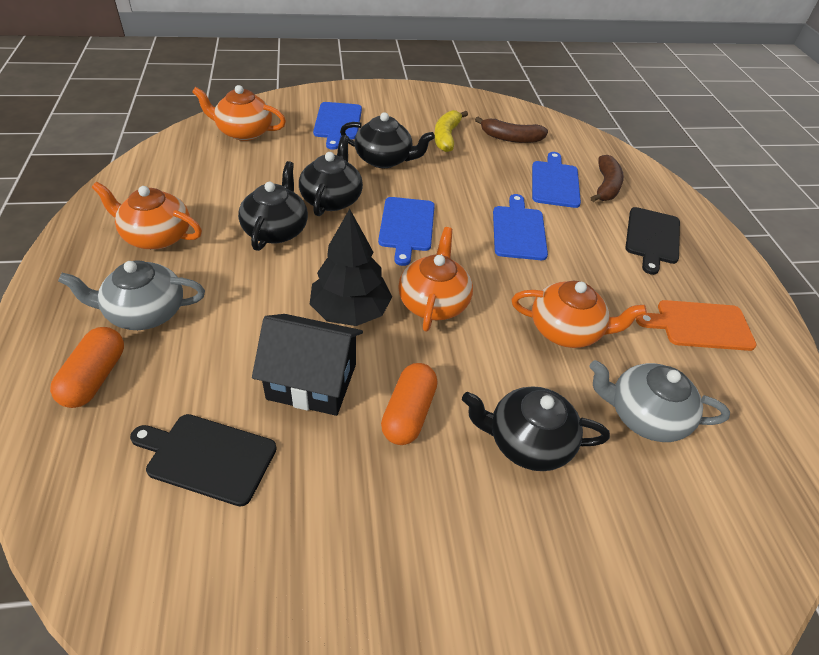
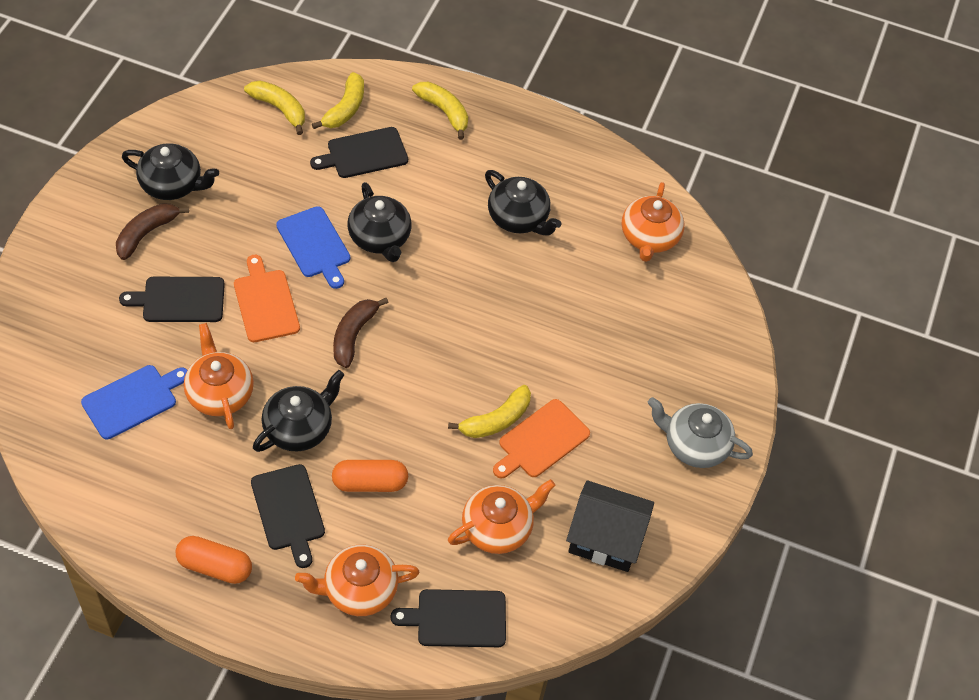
black cutting board: 2 -> 4
black tree: 1 -> 0
blue cutting board: 4 -> 2
grey teapot: 2 -> 1
orange cutting board: 1 -> 2
yellow banana: 1 -> 4

